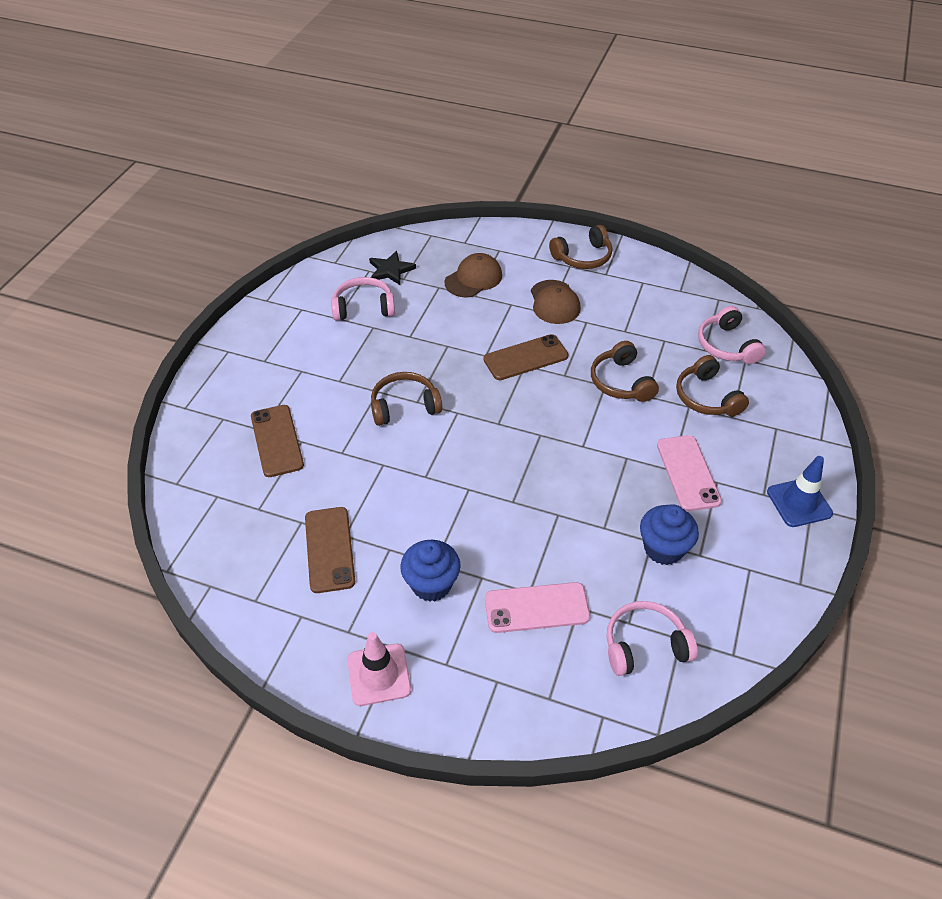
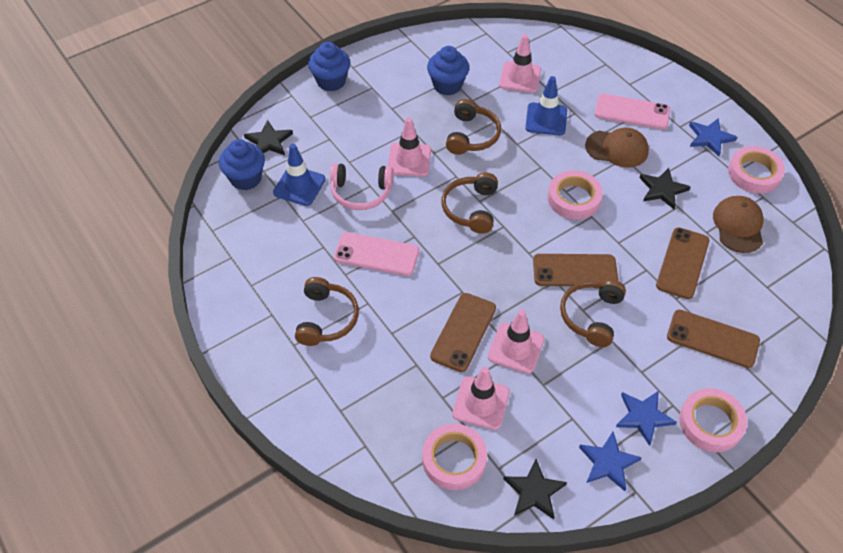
black star: 1 -> 3
blue cupcake: 2 -> 3
blue star: 0 -> 3
blue traffic cone: 1 -> 2
brown phone: 3 -> 4
pink headphones: 3 -> 1
pink tape: 0 -> 4
pink traffic cone: 1 -> 4

